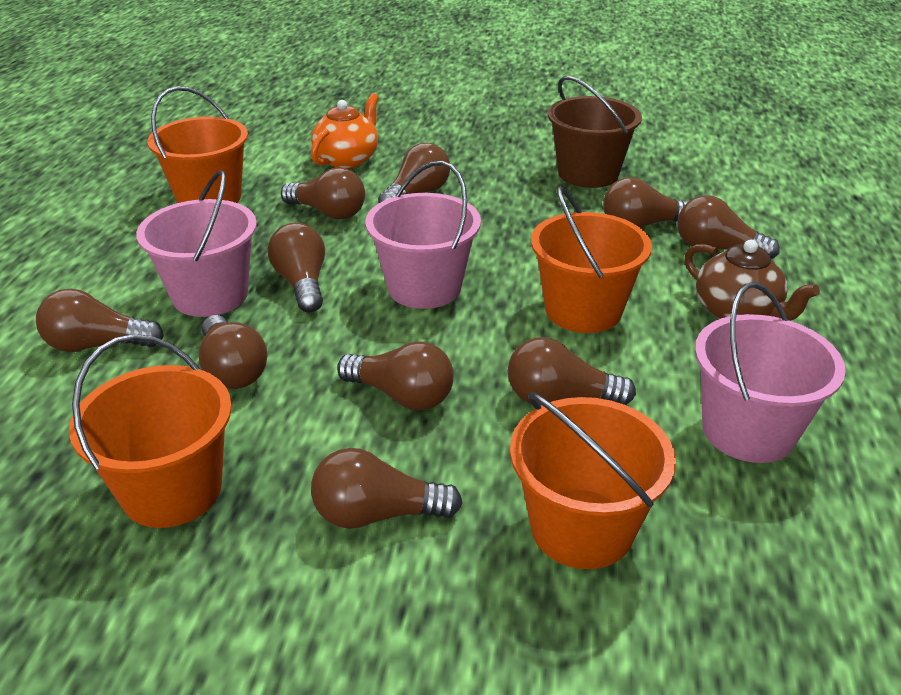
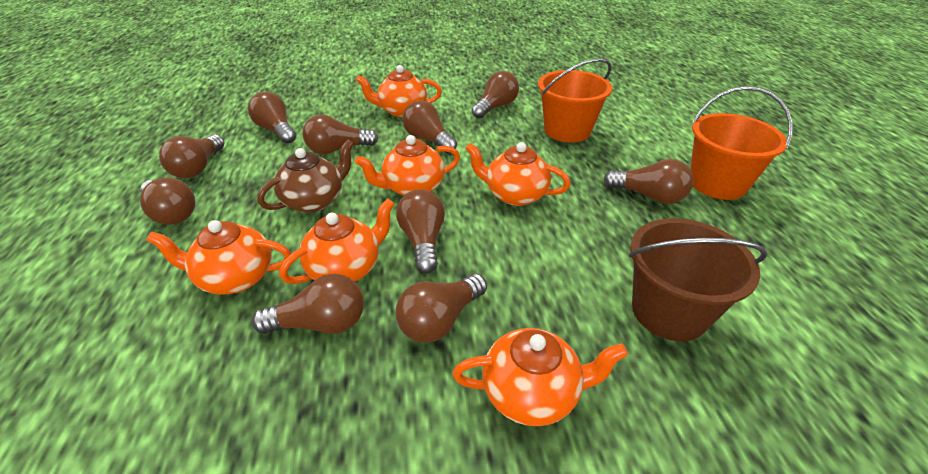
orange bucket: 4 -> 2
orange teapot: 1 -> 6
pink bucket: 3 -> 0

